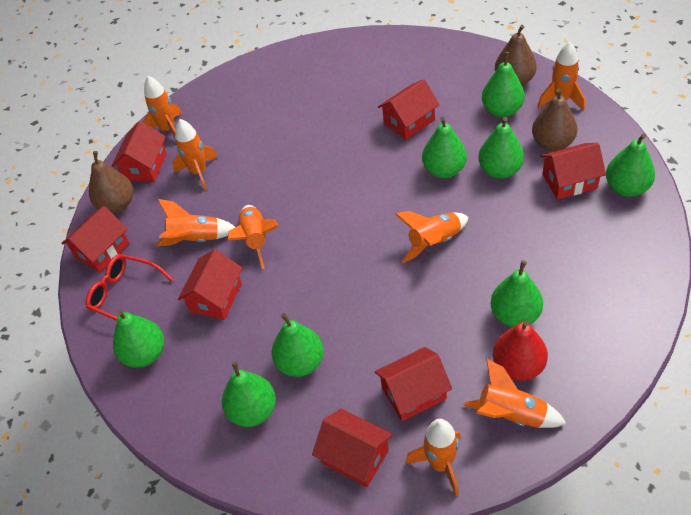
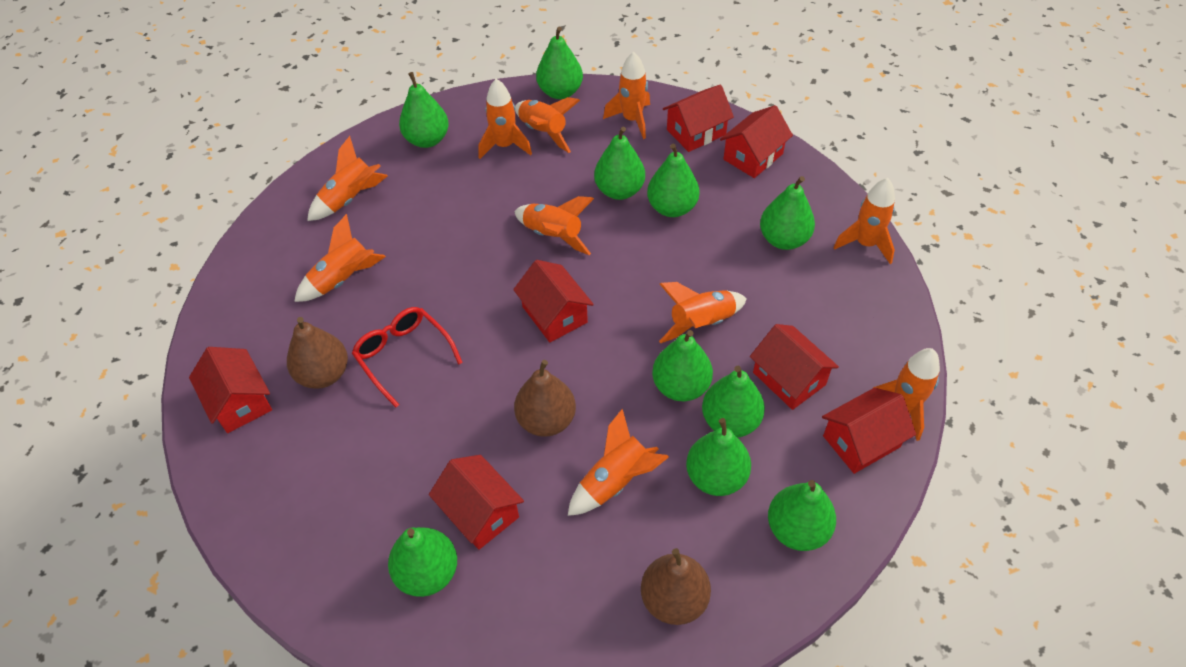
green pear: 8 -> 10
orange rocket: 8 -> 10
red pear: 1 -> 0

